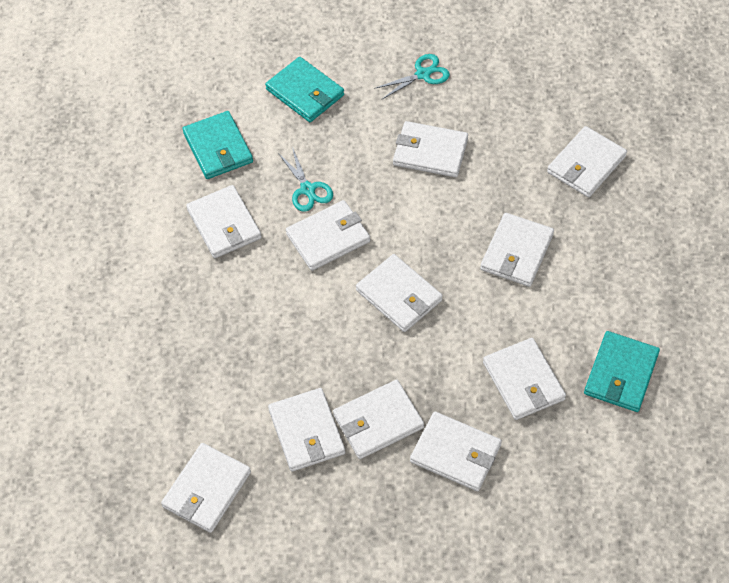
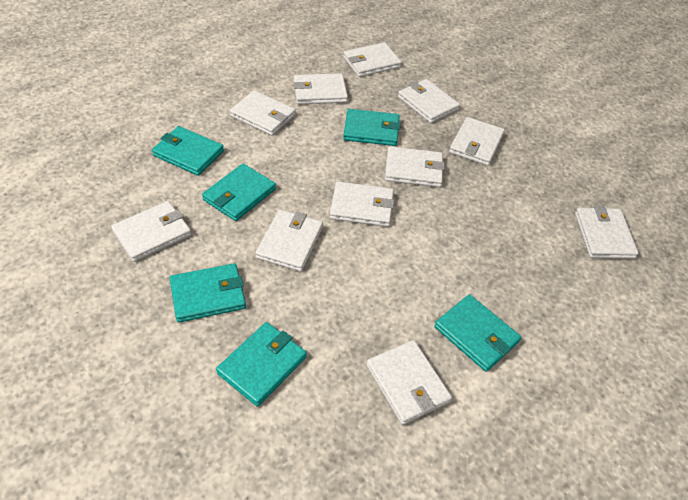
turquoise scissors: 2 -> 0
turquoise wallet: 3 -> 6

